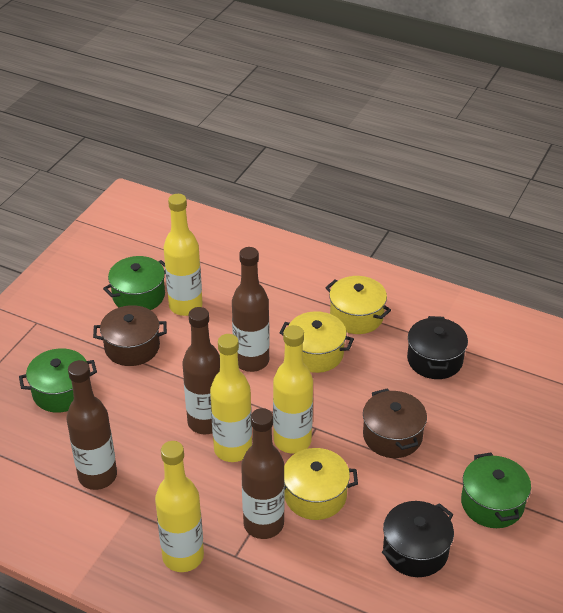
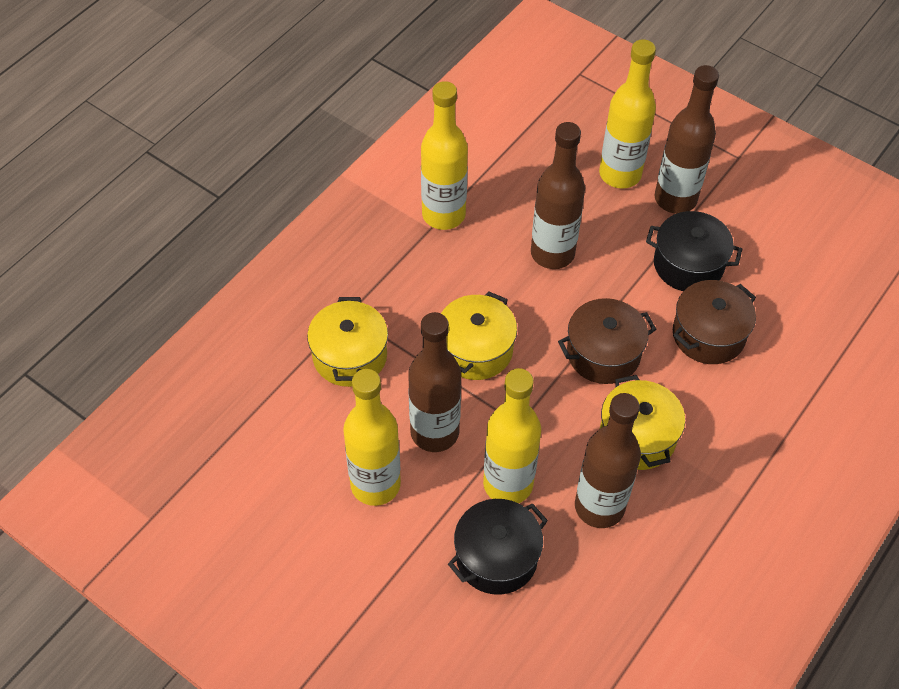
green pot: 3 -> 0

